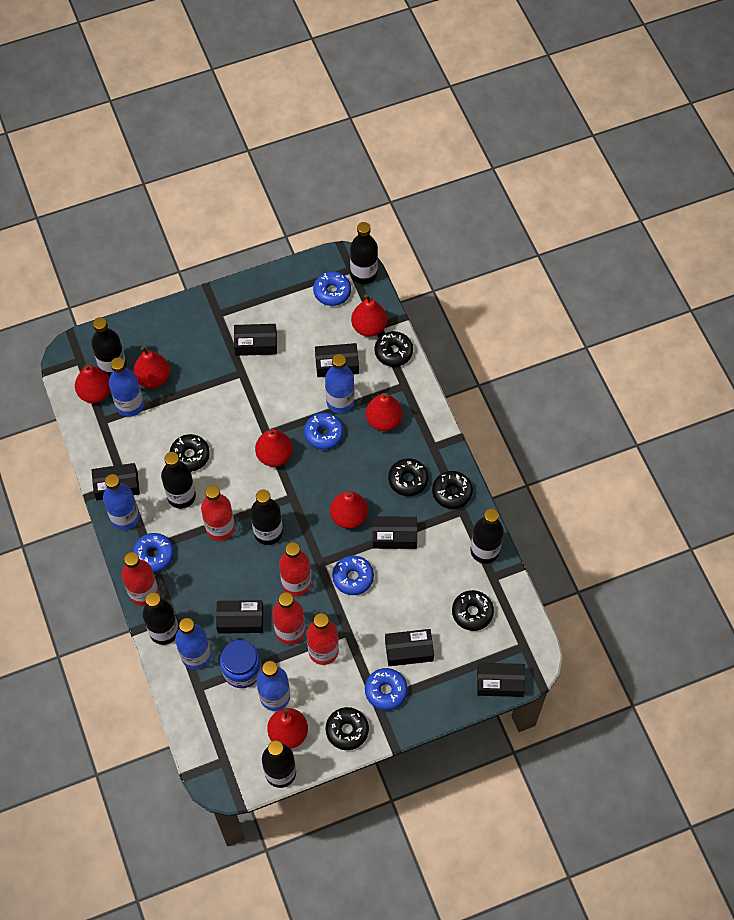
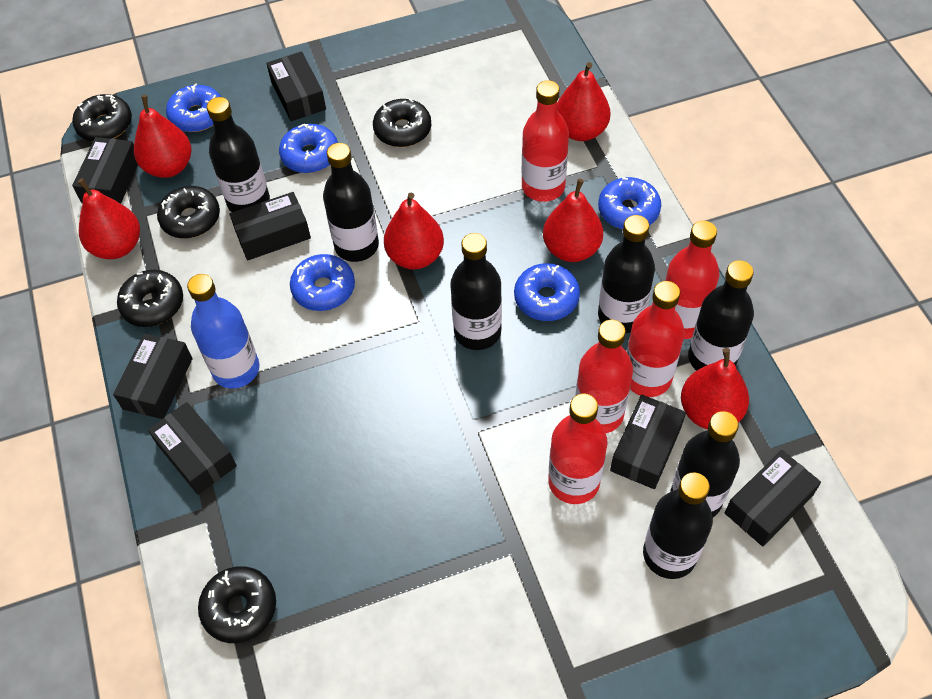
black donut: 6 -> 5
blue bottle: 5 -> 1
blue jar: 1 -> 0
red pear: 7 -> 6

